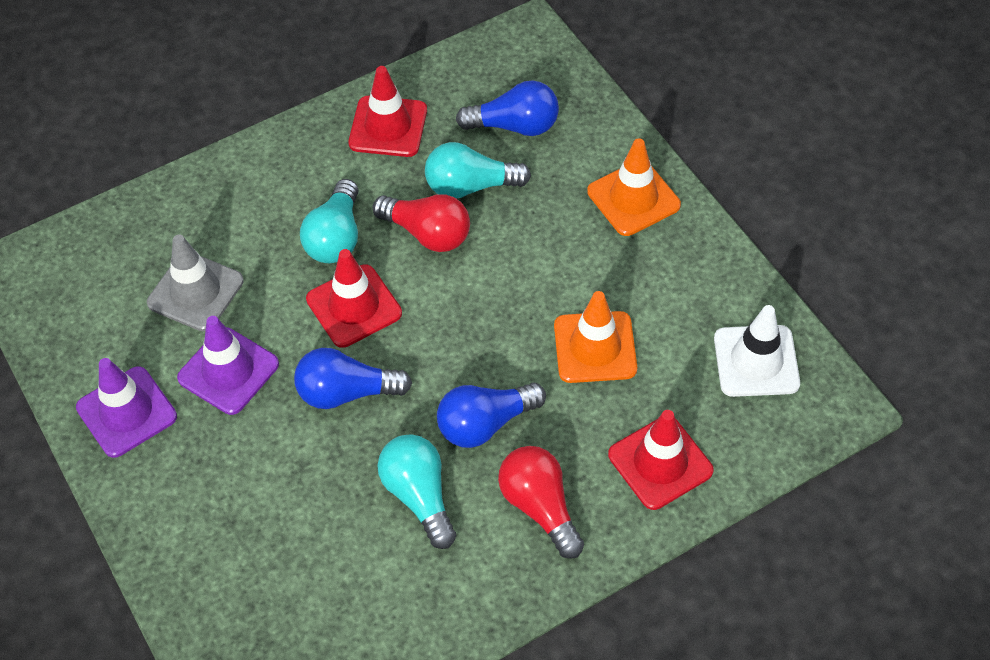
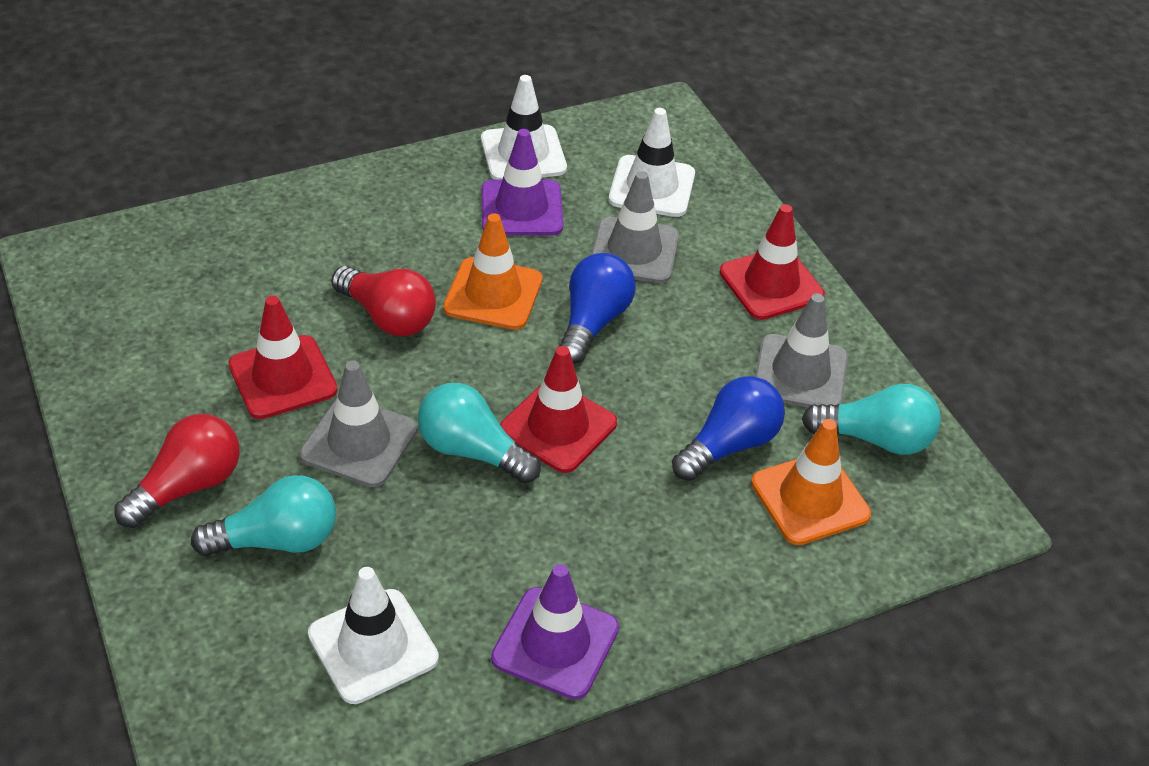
blue light bulb: 3 -> 2
grey traffic cone: 1 -> 3
white traffic cone: 1 -> 3

